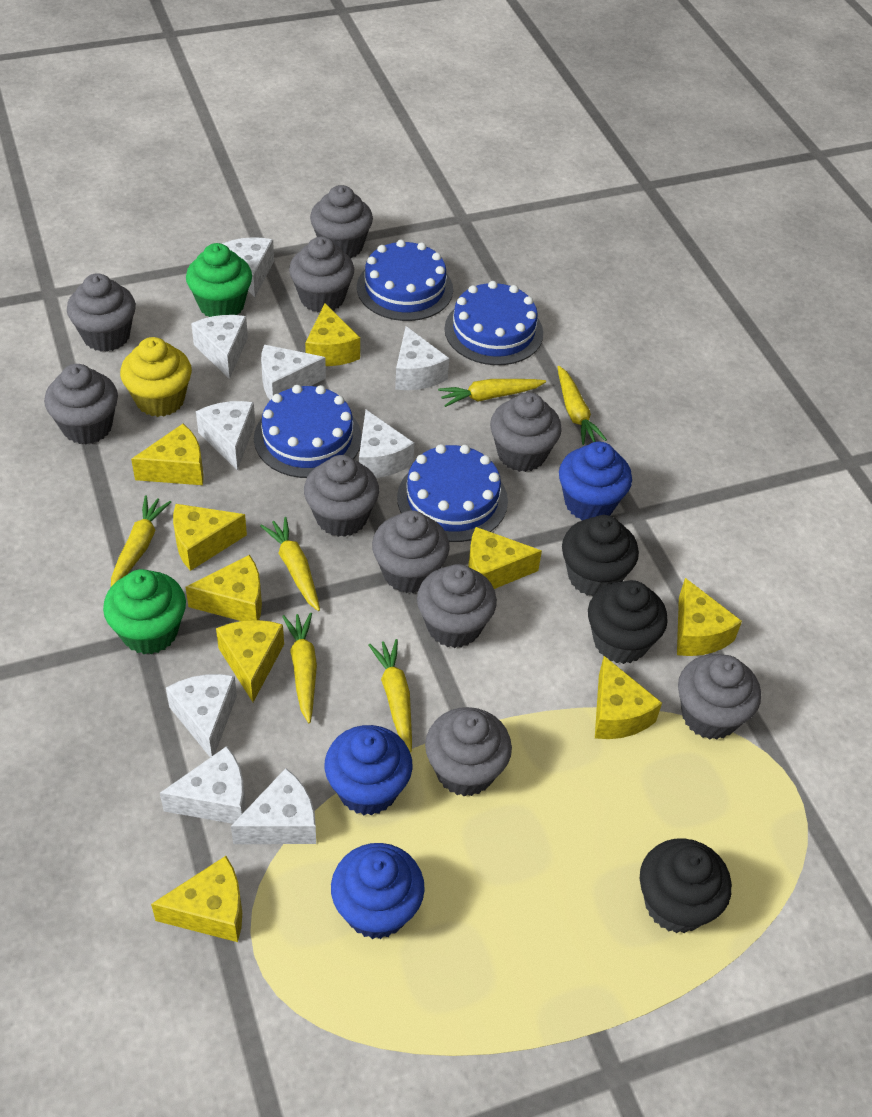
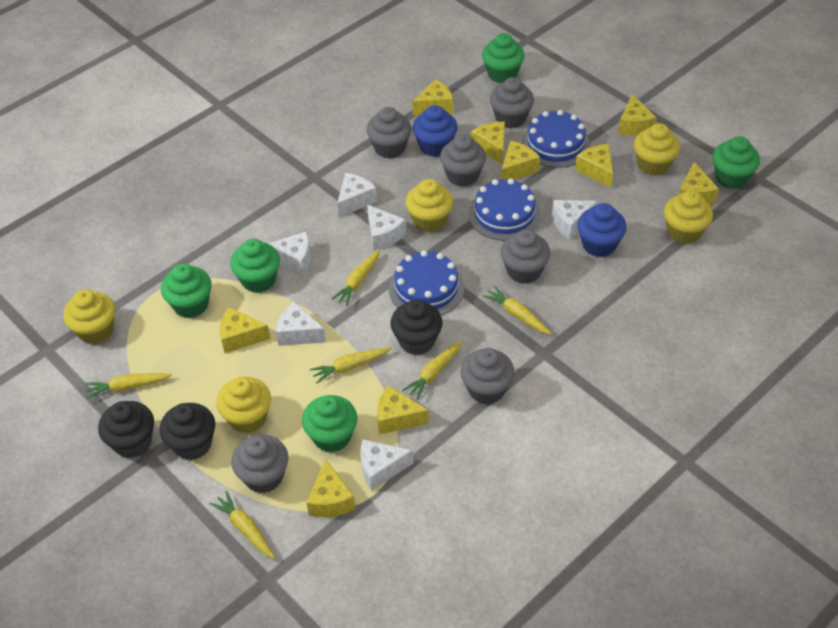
blue cake: 4 -> 3
blue cupcake: 3 -> 2
green cupcake: 2 -> 5
grey cupcake: 10 -> 6
white cheese: 9 -> 6
yellow cupcake: 1 -> 5

